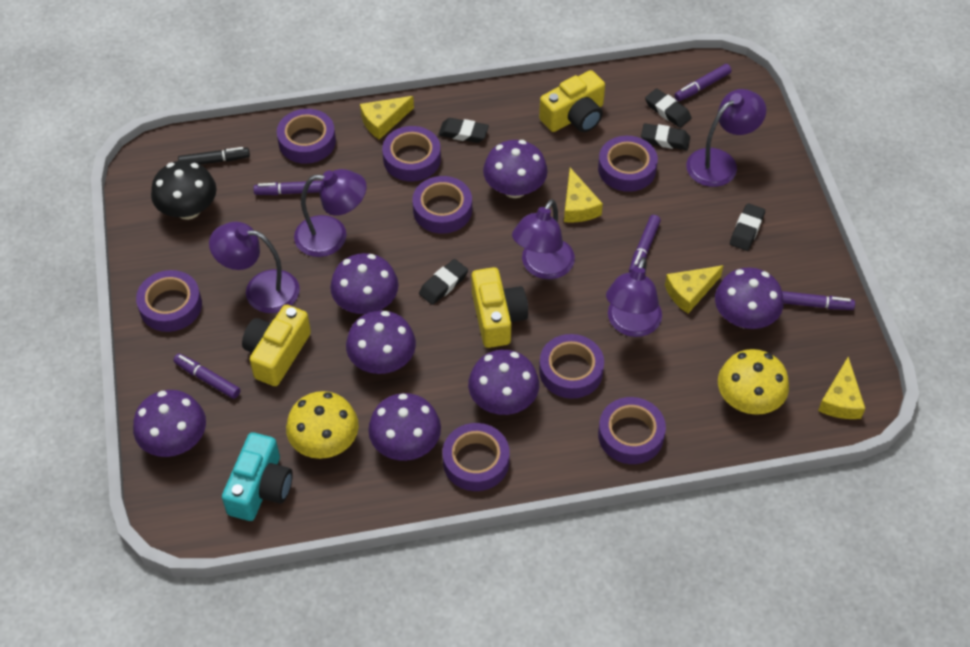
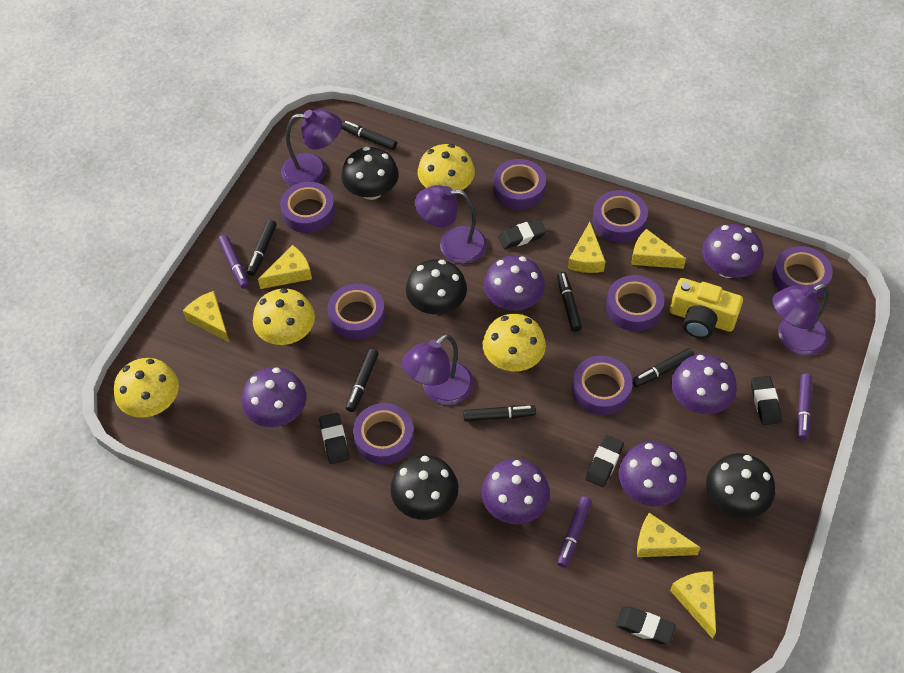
black marker: 1 -> 6
black mushroom: 1 -> 4
purple lamp: 5 -> 4
purple marker: 5 -> 3
purple mushroom: 7 -> 6
turquoise camera: 1 -> 0
yellow camera: 3 -> 1
yellow cheese: 4 -> 6
yellow mushroom: 2 -> 4

